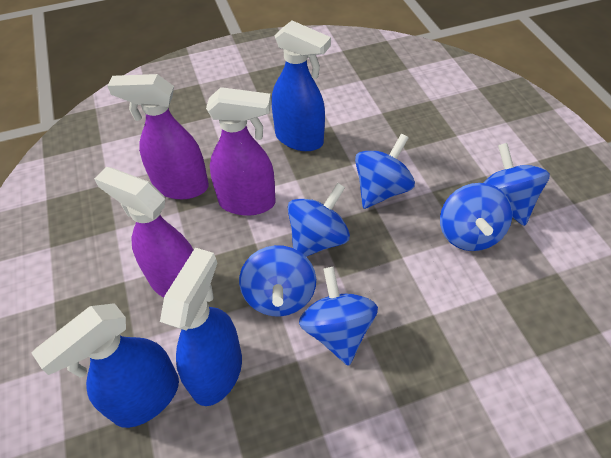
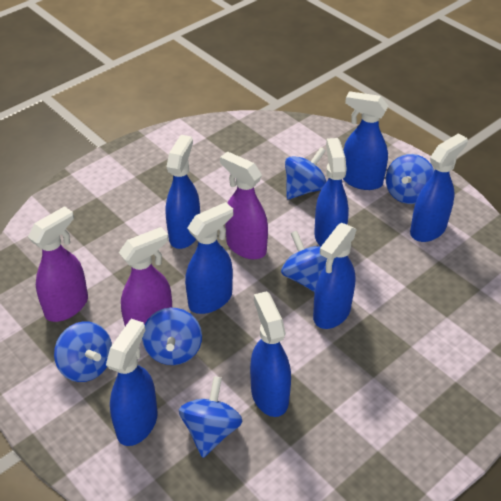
blue spray bottle: 3 -> 8

